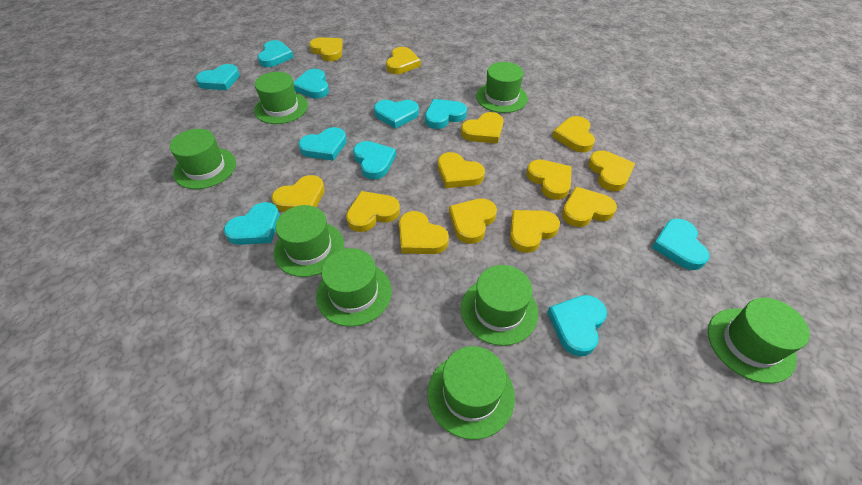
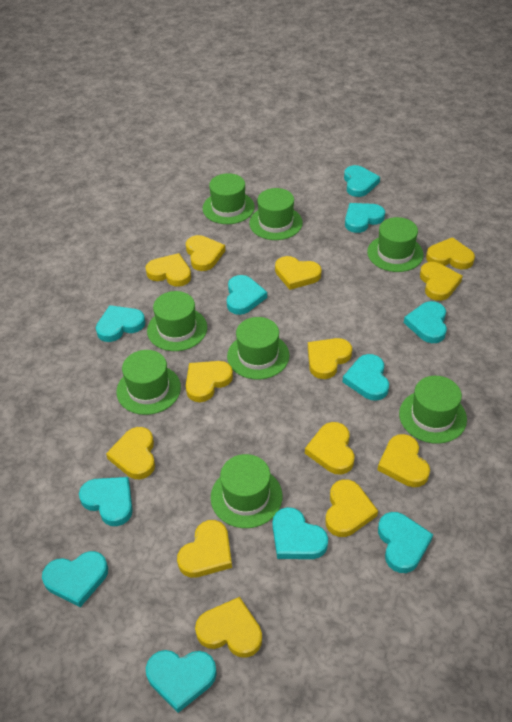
turquoise heart: 10 -> 11

